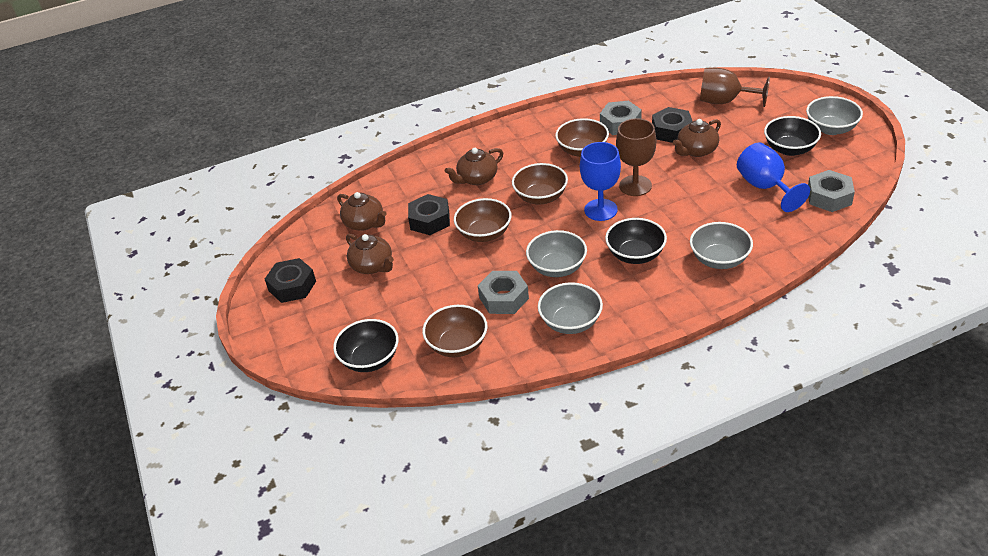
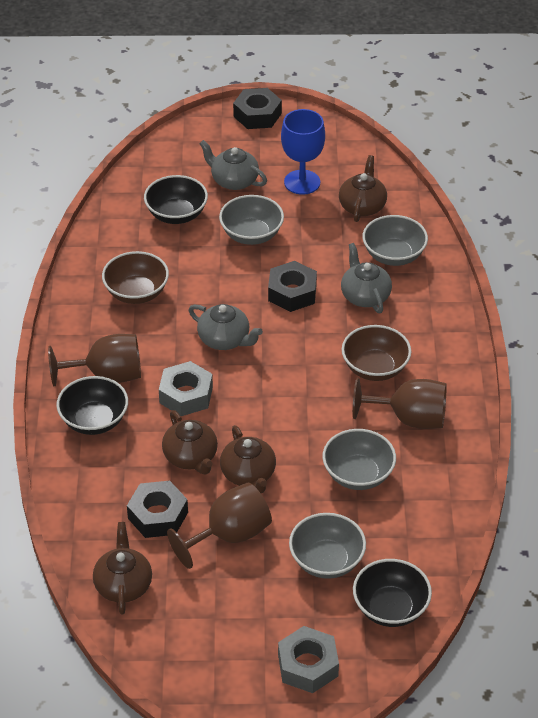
blue goblet: 2 -> 1
brown bowl: 4 -> 2
brown goblet: 2 -> 3
grey nut: 3 -> 2
grey teapot: 0 -> 3

